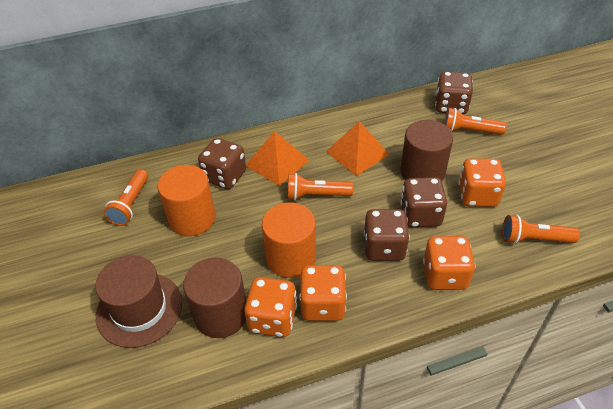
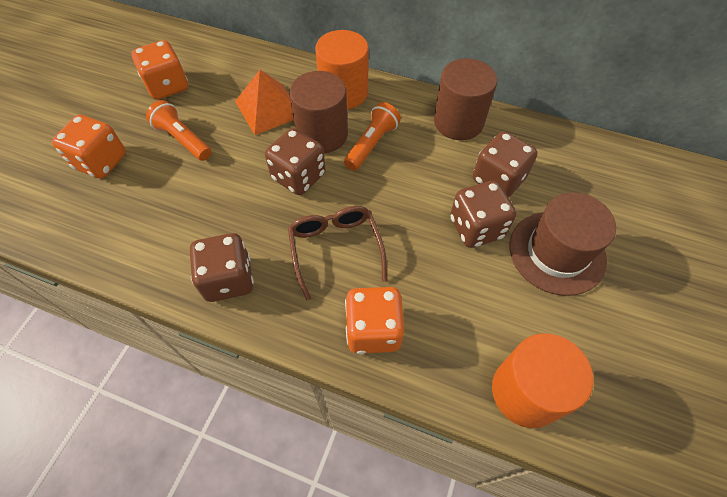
brown glasses: 0 -> 1
orange dice: 4 -> 3
orange flashlight: 4 -> 2
orange pyramid: 2 -> 1

